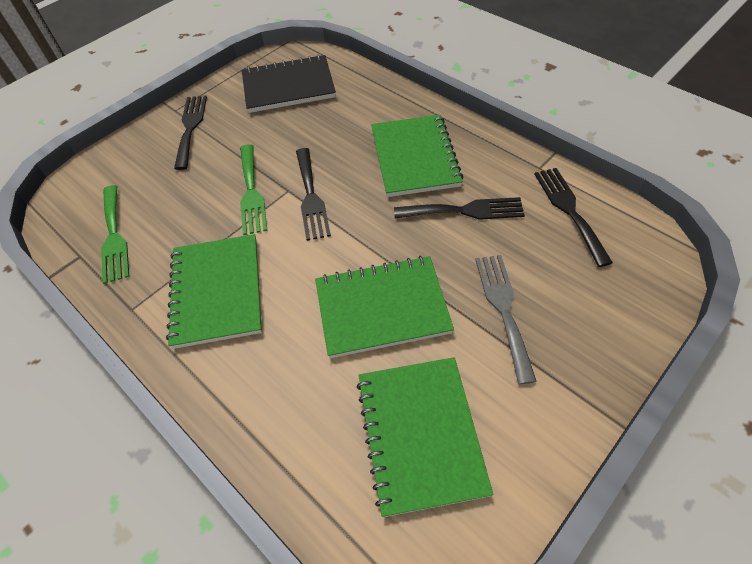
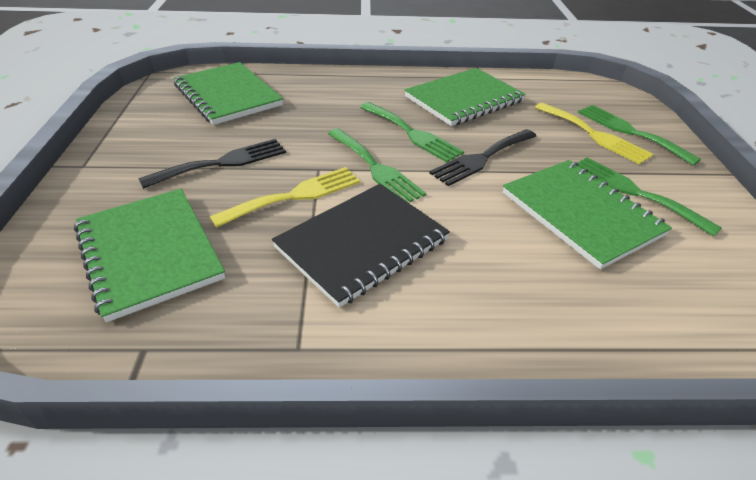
black fork: 4 -> 2
green fork: 2 -> 4
grey fork: 1 -> 0
yellow fork: 0 -> 2

